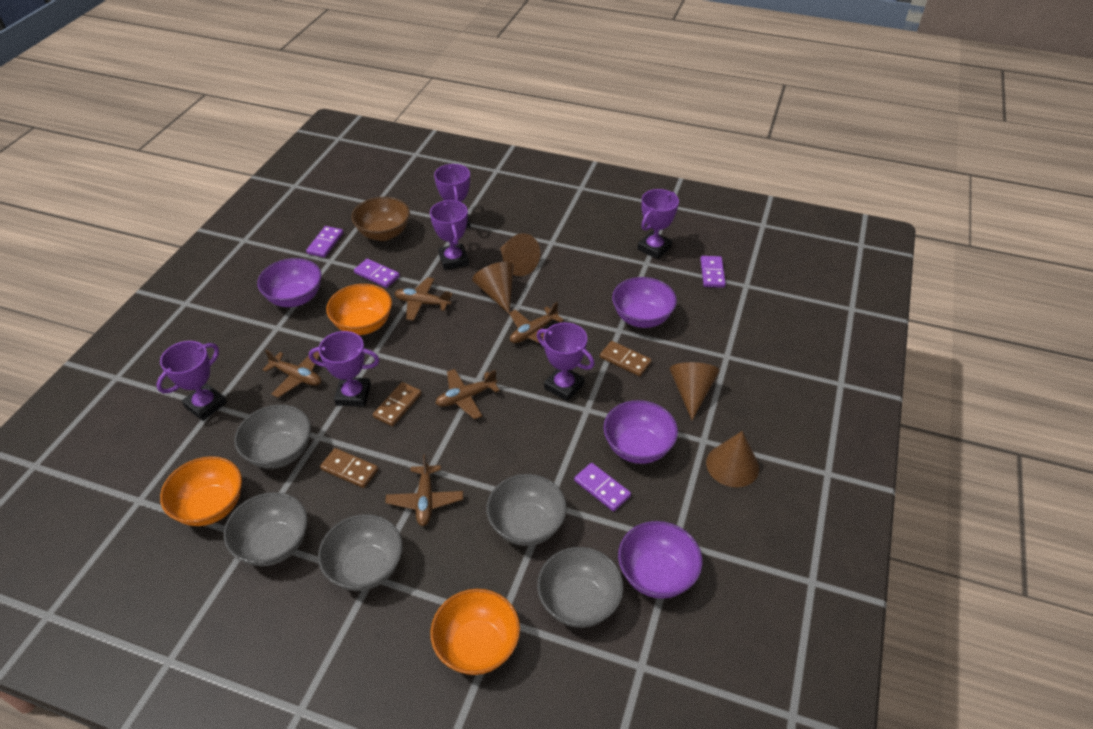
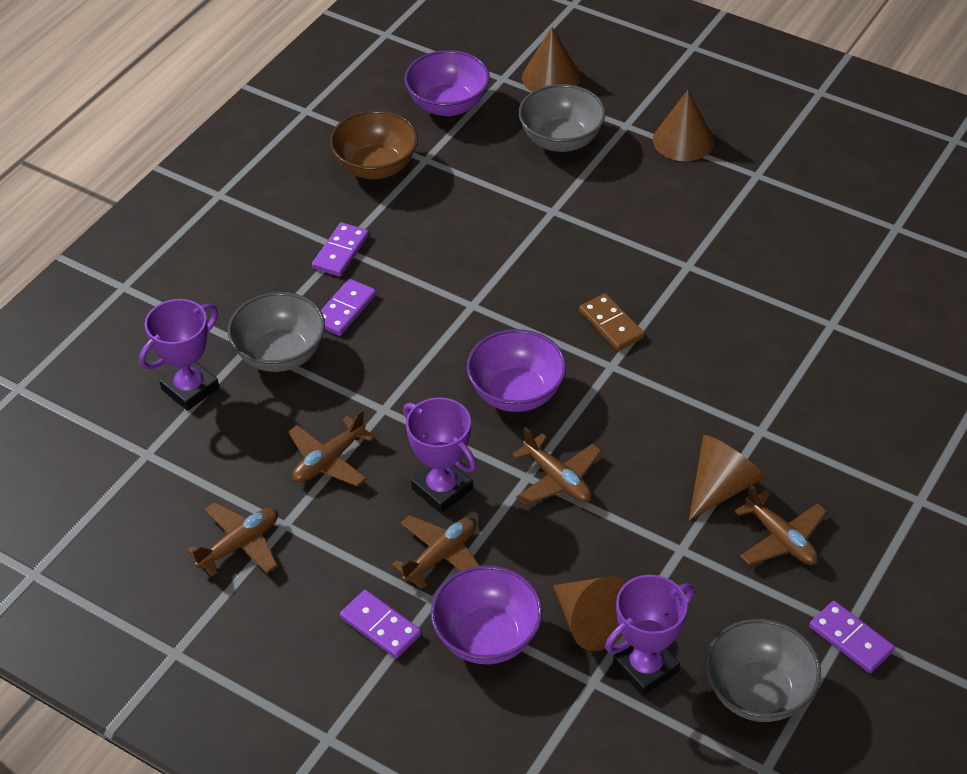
brown domino: 3 -> 1
grey bowl: 5 -> 3
orange bowl: 3 -> 0
purple bowl: 4 -> 3
purple trophy: 6 -> 3

